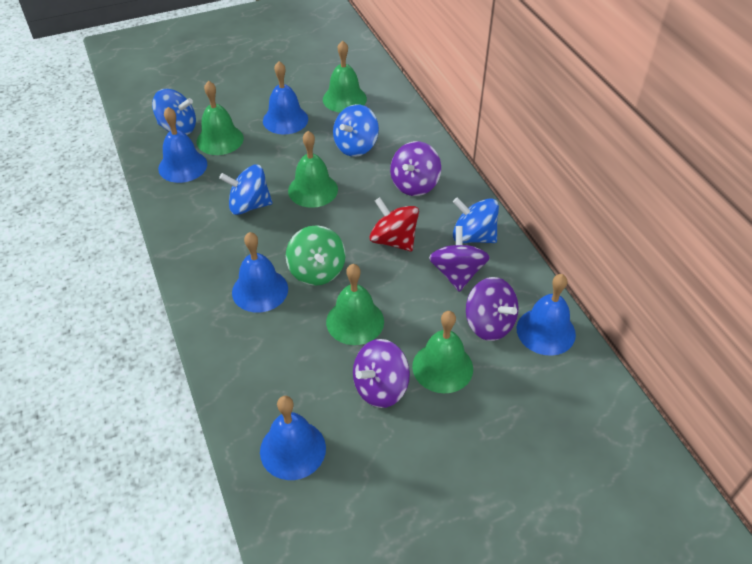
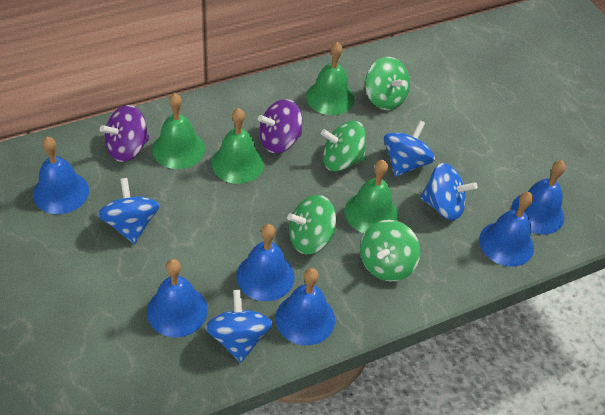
blue bell: 5 -> 6
green bell: 5 -> 4
green spinning top: 1 -> 4
purple spinning top: 4 -> 2
red spinning top: 1 -> 0

